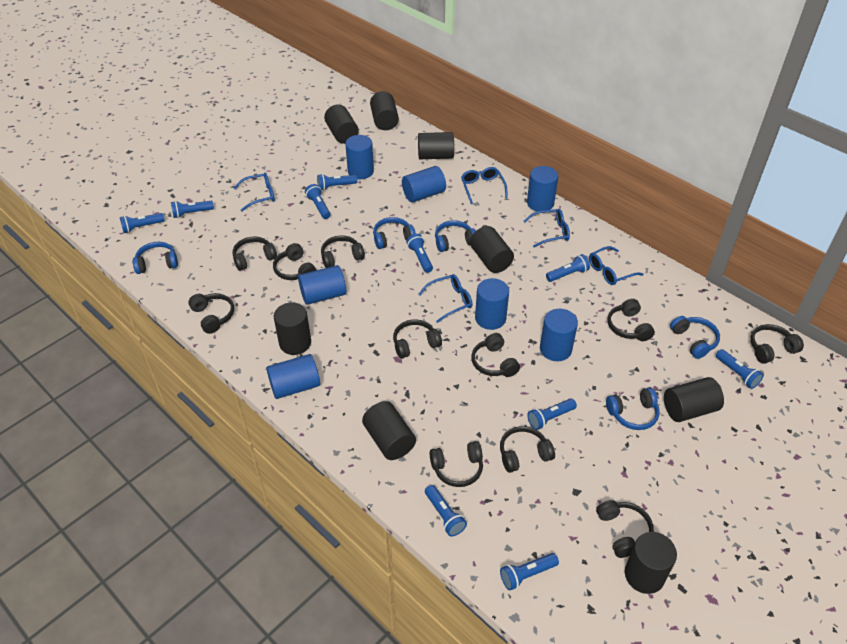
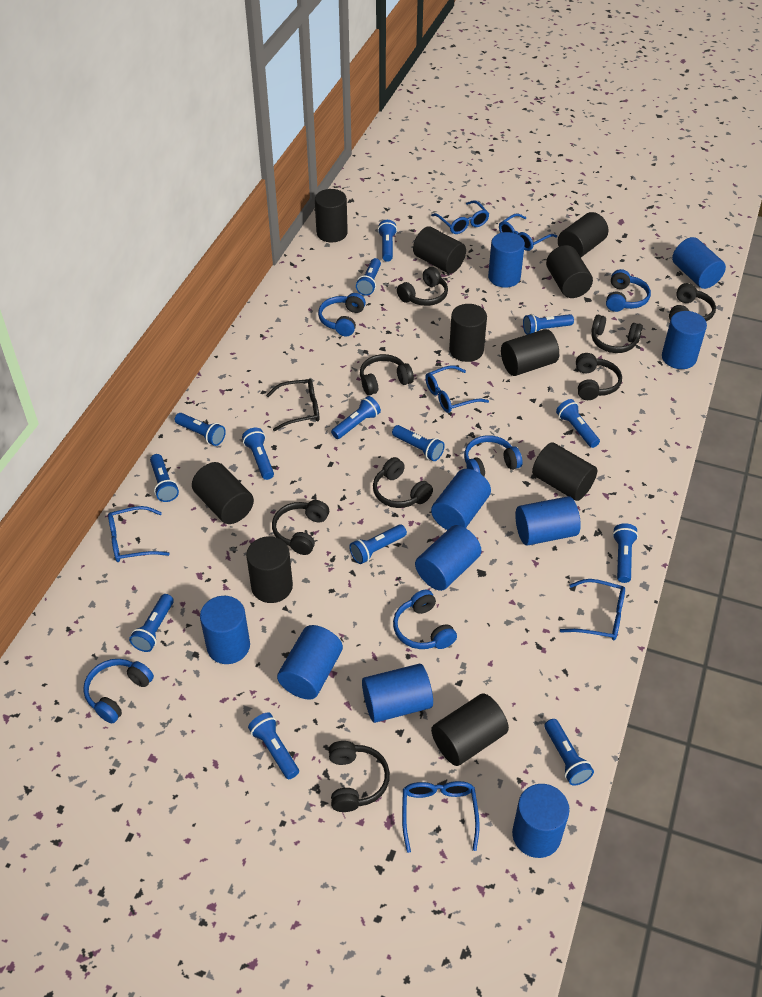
black cylinder: 8 -> 10
black glasses: 0 -> 1
black headphones: 11 -> 8
blue cylinder: 7 -> 10
blue flashlight: 10 -> 14
blue glasses: 5 -> 6

